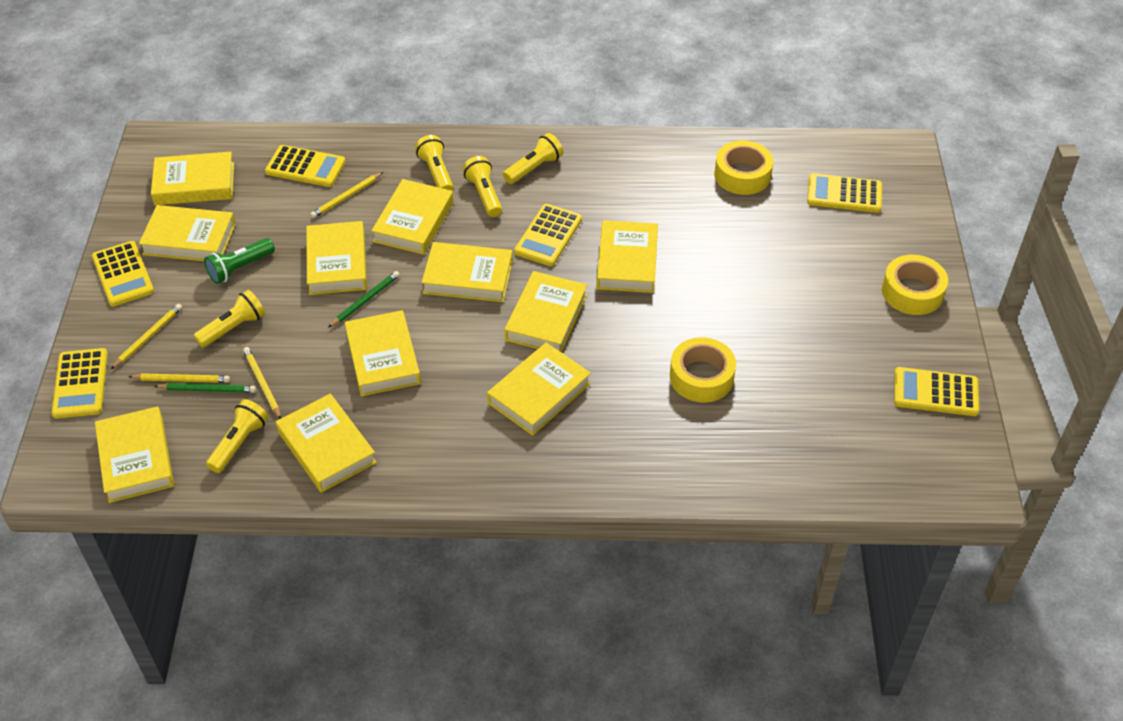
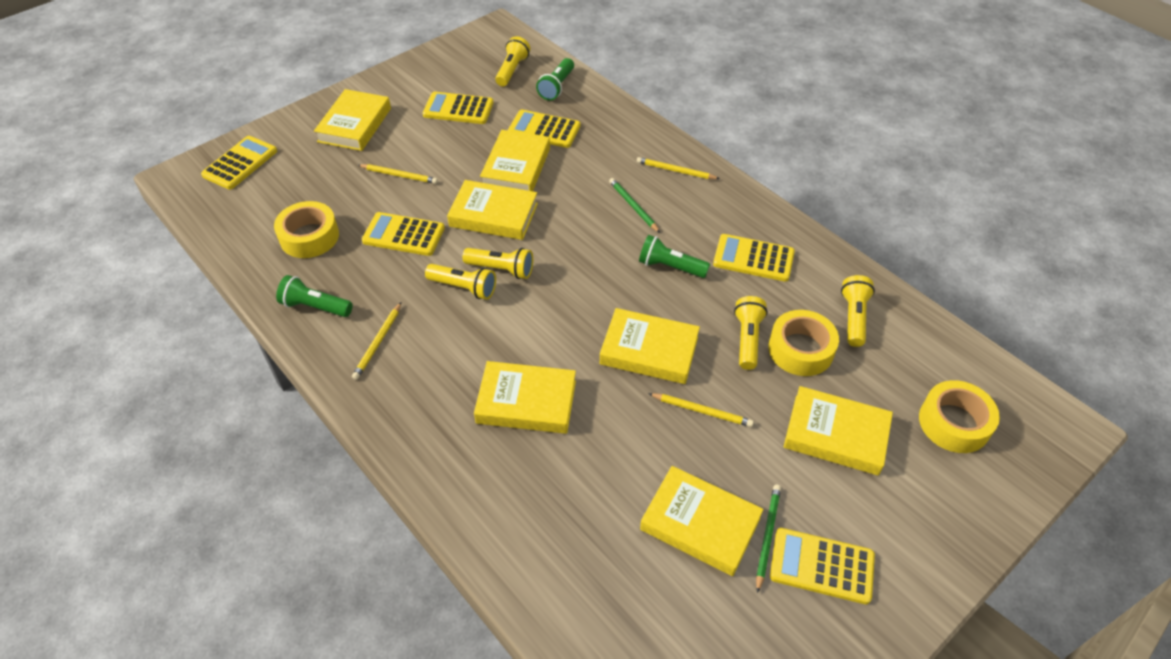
green flashlight: 1 -> 3
yellow book: 11 -> 7

